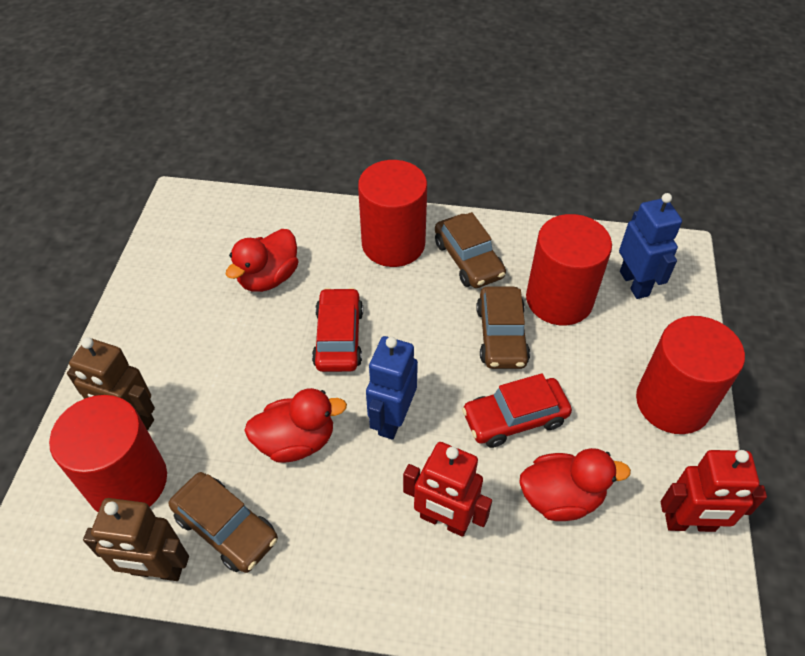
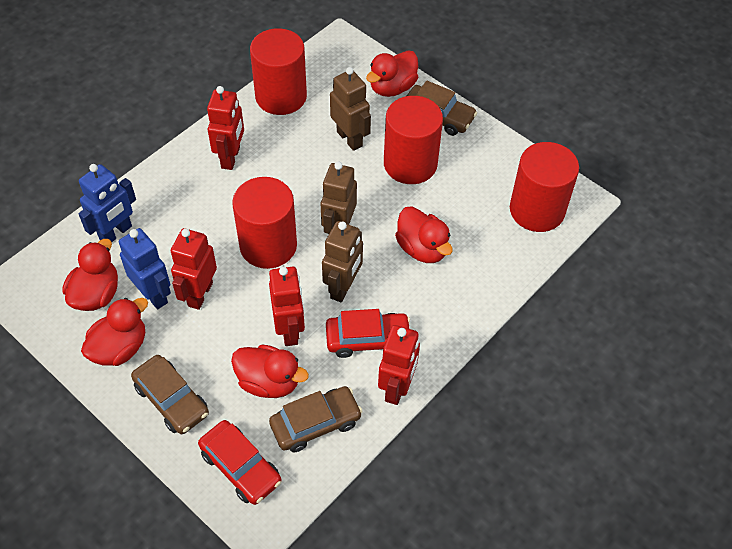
brown robot: 2 -> 3
red duck: 3 -> 5
red robot: 2 -> 4

